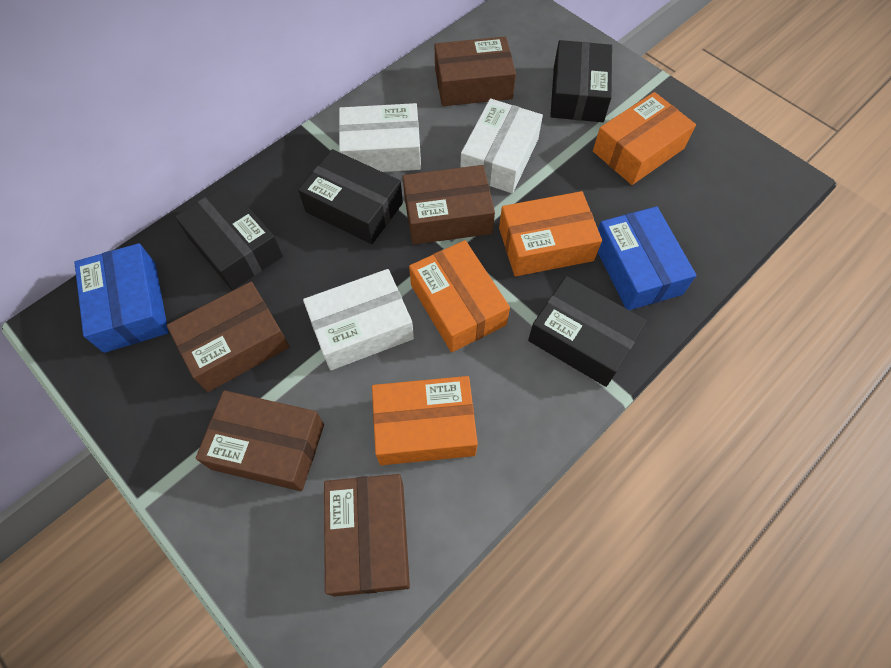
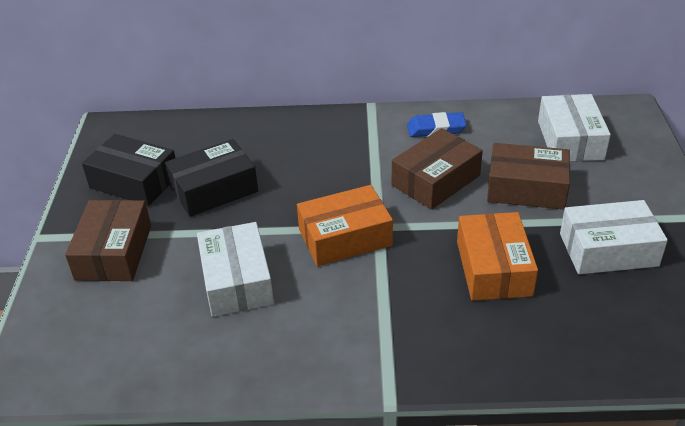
black box: 4 -> 2
blue box: 2 -> 0
blue eraser: 0 -> 1
brown box: 5 -> 3
orange box: 4 -> 2

